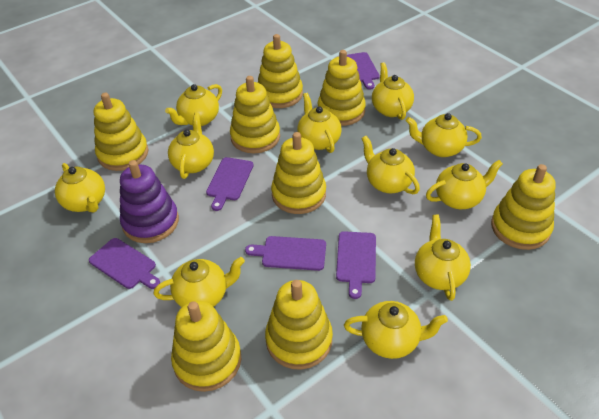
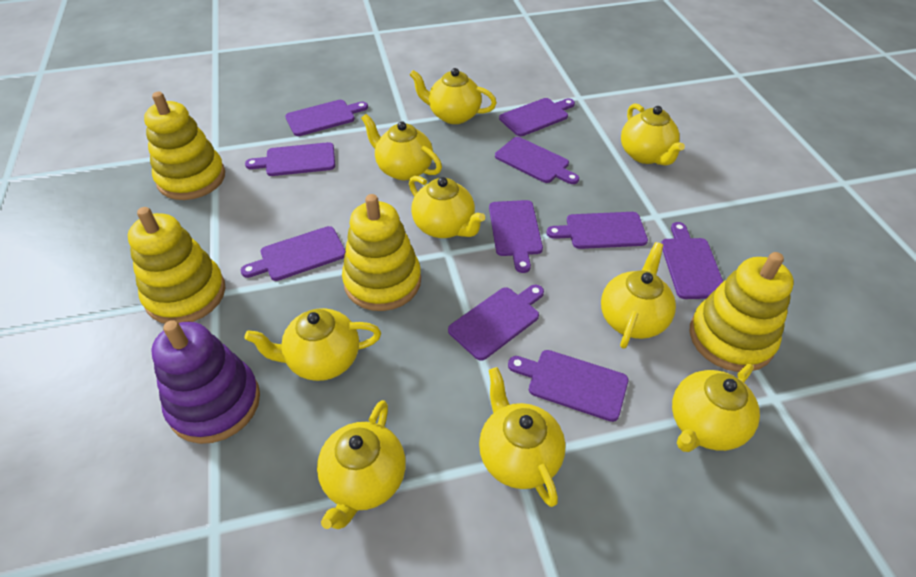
purple cutting board: 5 -> 10
yellow stacking toy: 8 -> 4
yellow teapot: 11 -> 9

